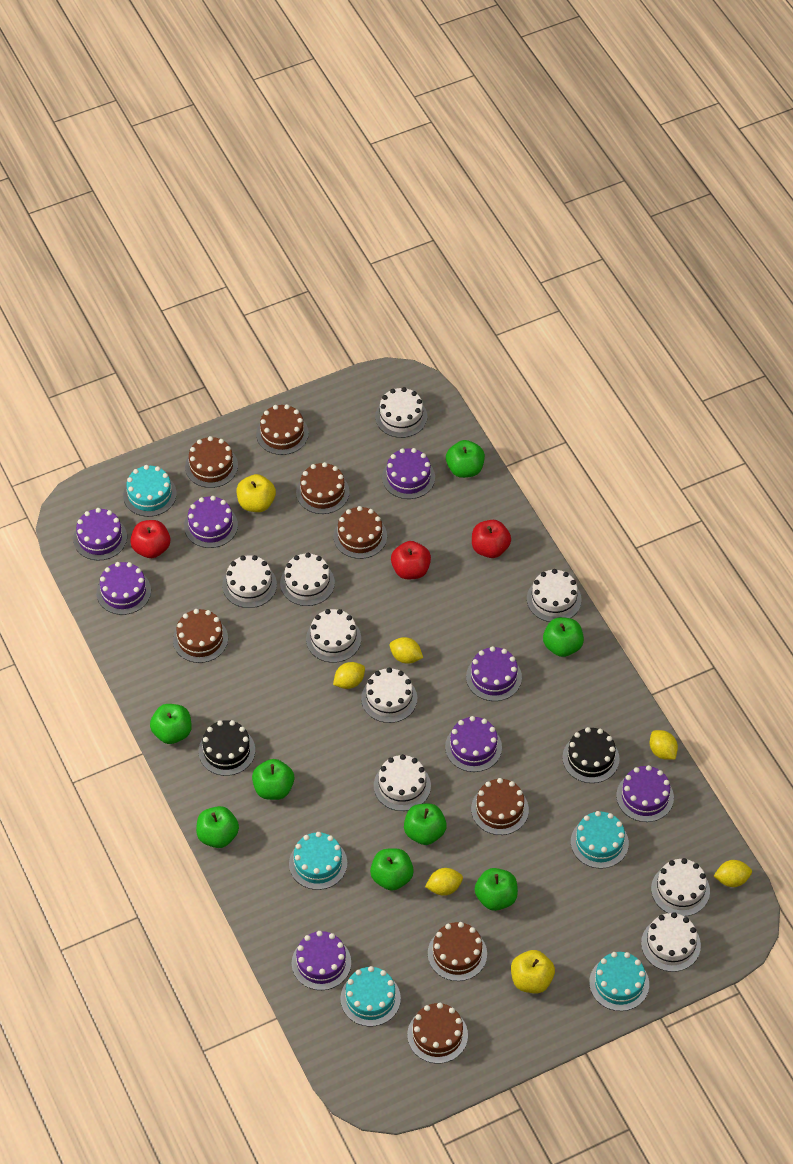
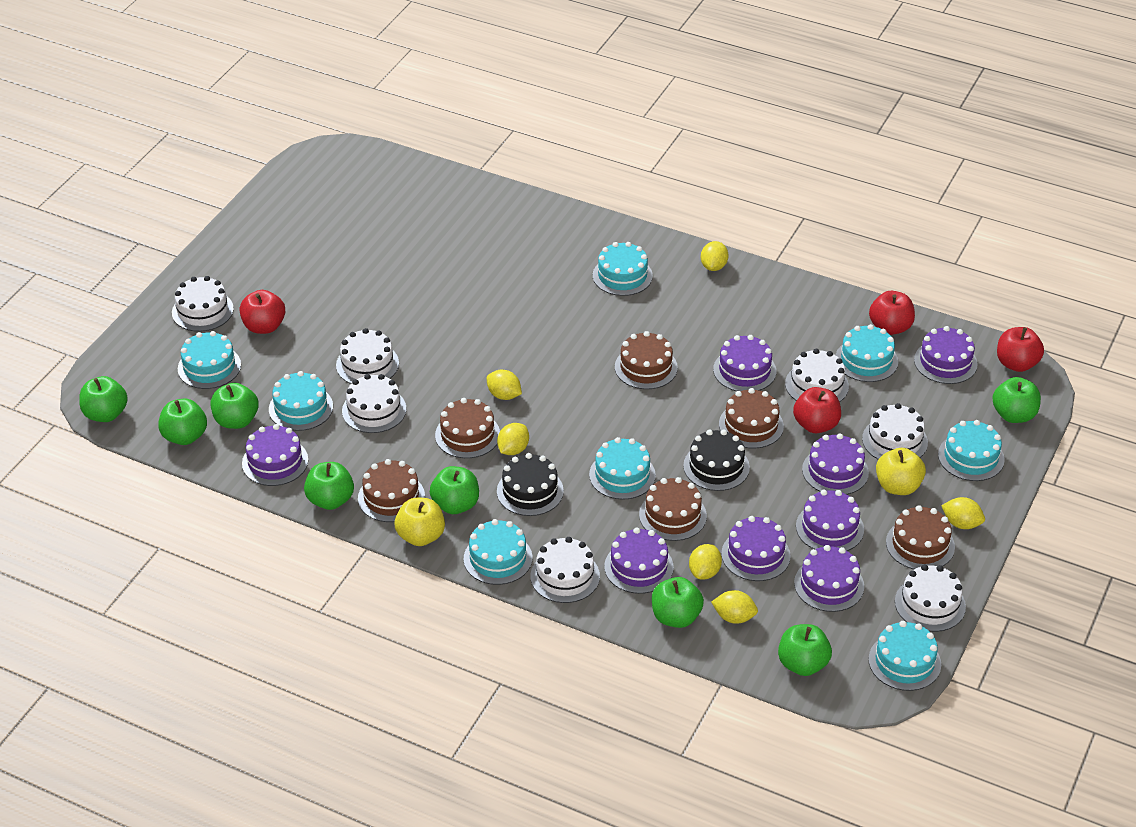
brown cake: 8 -> 6
red apple: 3 -> 4
turquoise cake: 5 -> 8
white cake: 9 -> 7
yellow lemon: 5 -> 6

